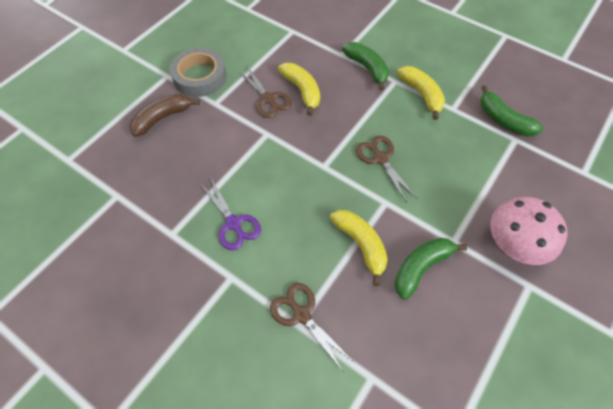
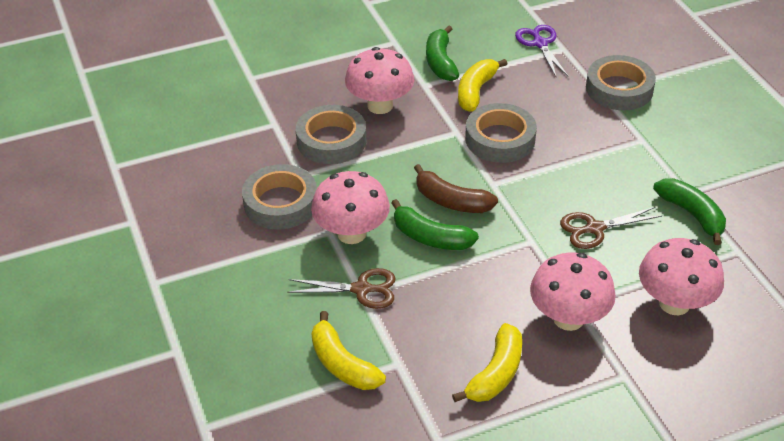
brown scissors: 3 -> 2
grey tape: 1 -> 4
pink mushroom: 1 -> 4

